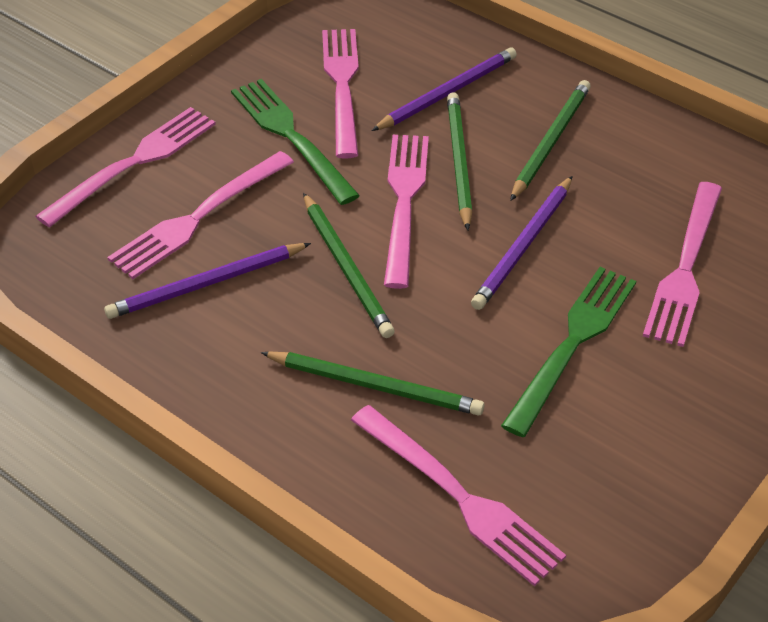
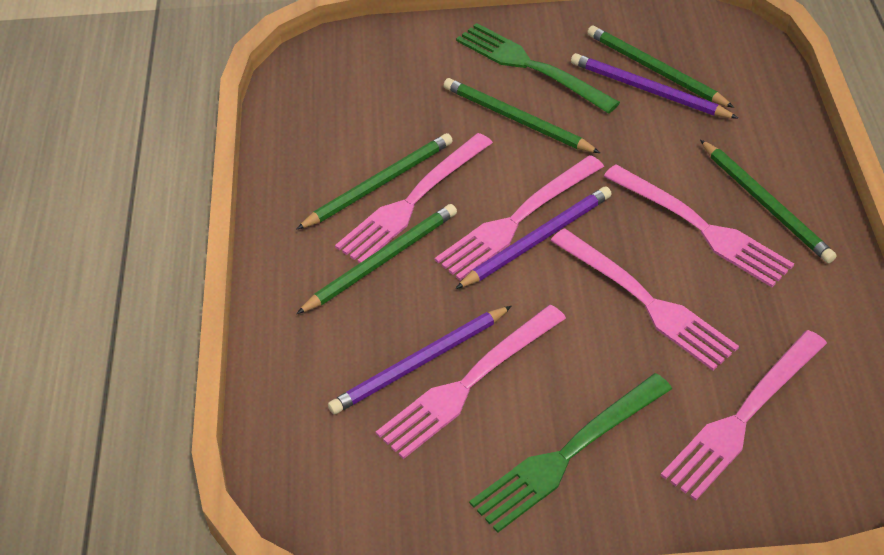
green pencil: 4 -> 5

